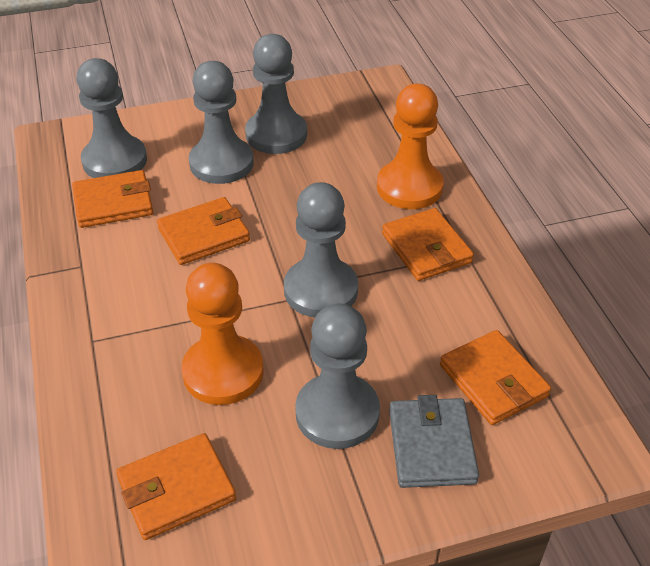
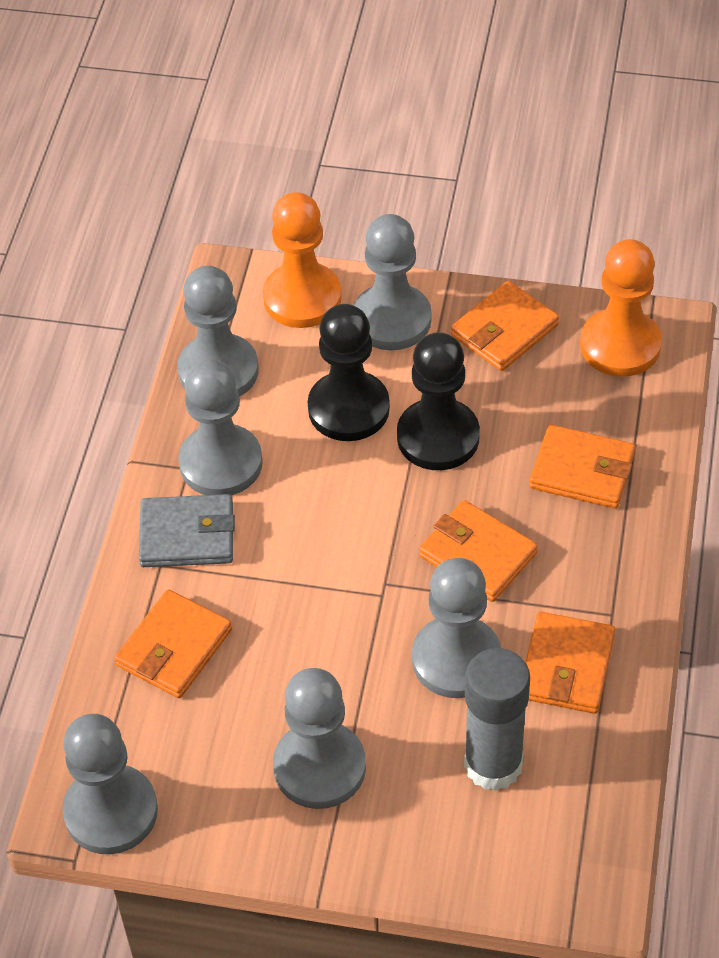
black pawn: 0 -> 2
grey glue stick: 0 -> 1
grey pawn: 5 -> 6

